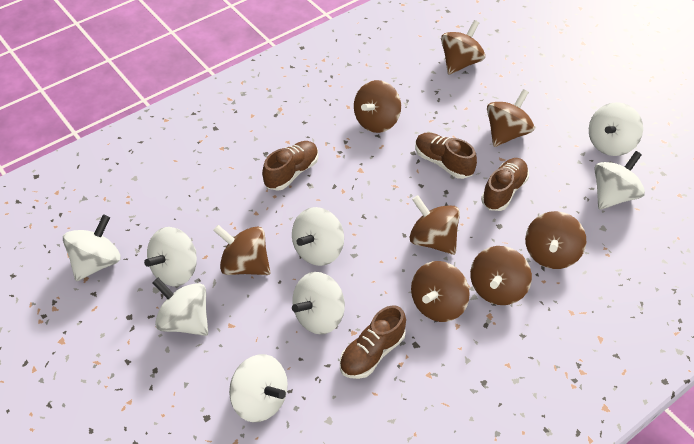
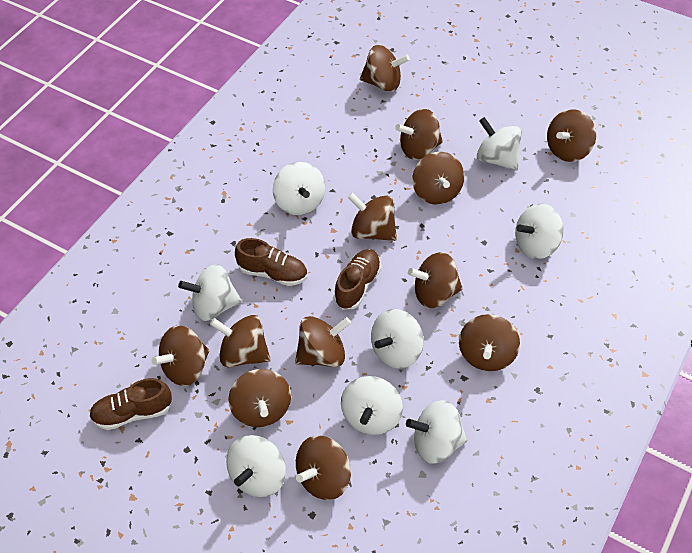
brown shoe: 4 -> 3
brown spinning top: 8 -> 12

